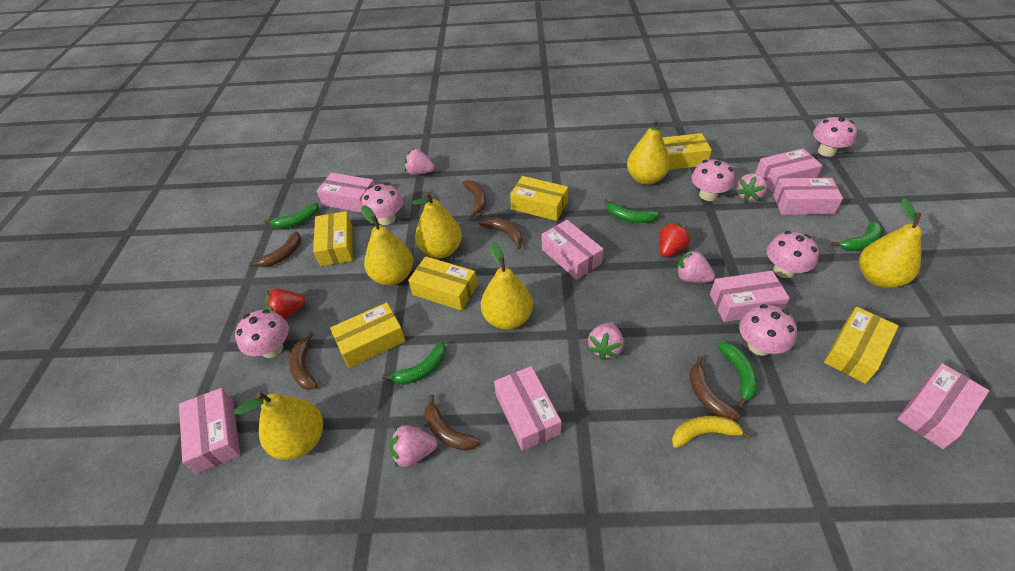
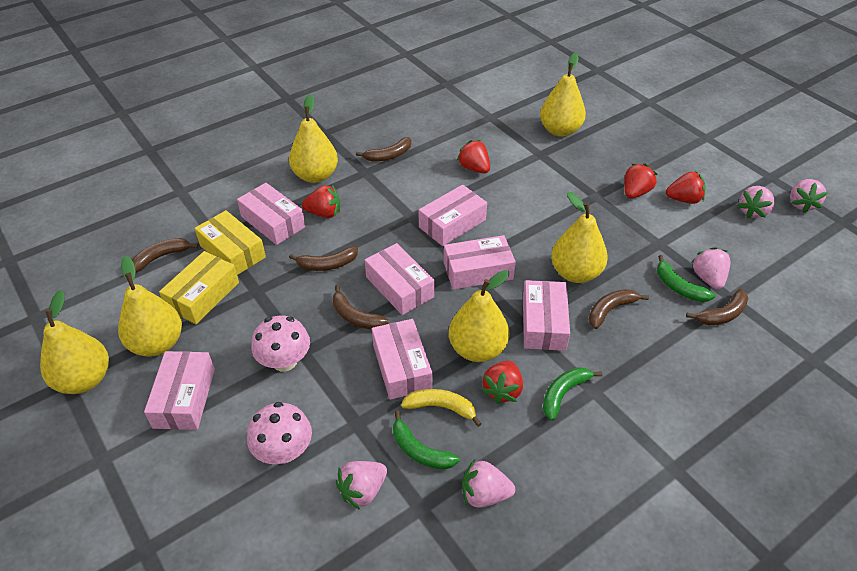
green banana: 5 -> 3
pink box: 8 -> 7
pink mushroom: 6 -> 2
red strawberry: 2 -> 5
yellow box: 6 -> 2

